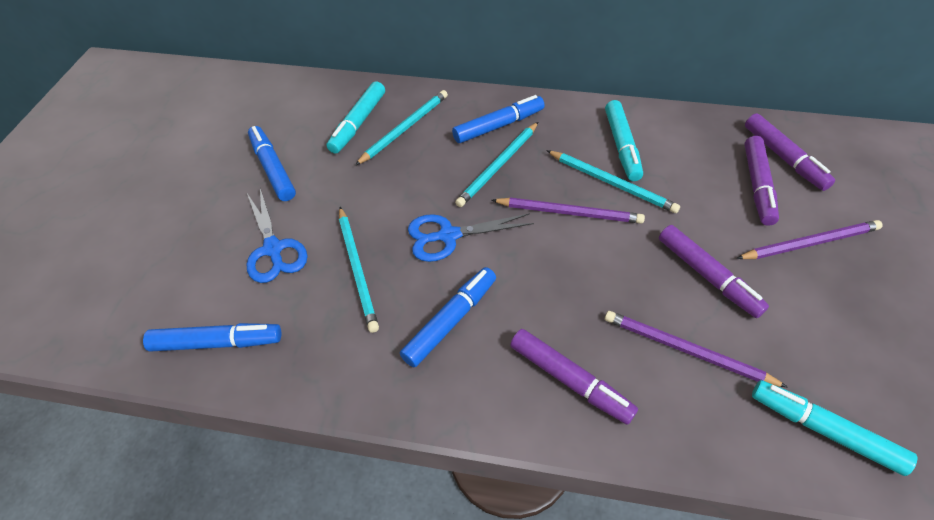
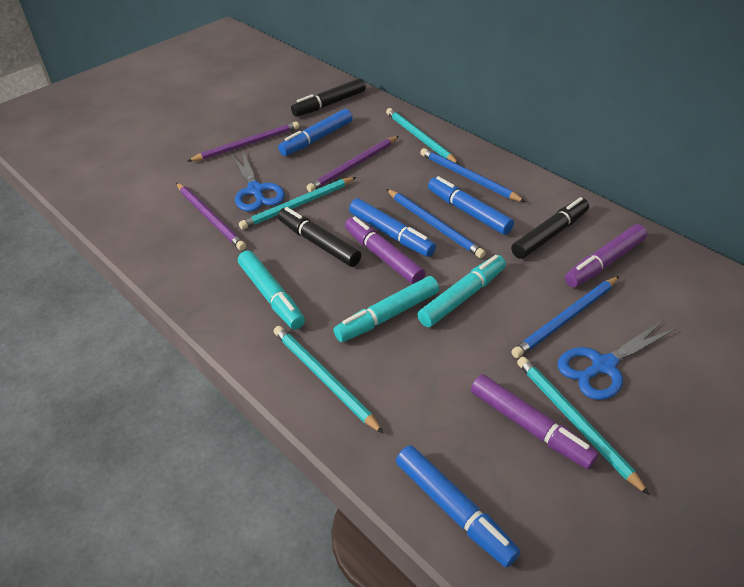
black marker: 0 -> 3
blue pencil: 0 -> 3
purple marker: 4 -> 3

